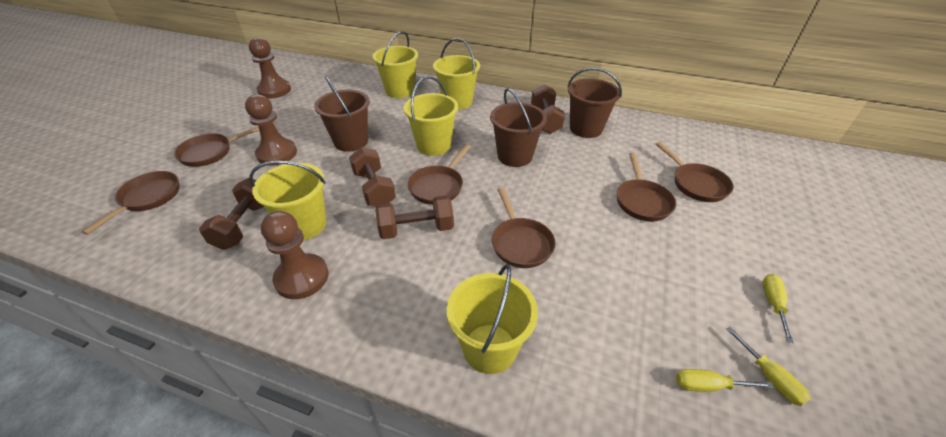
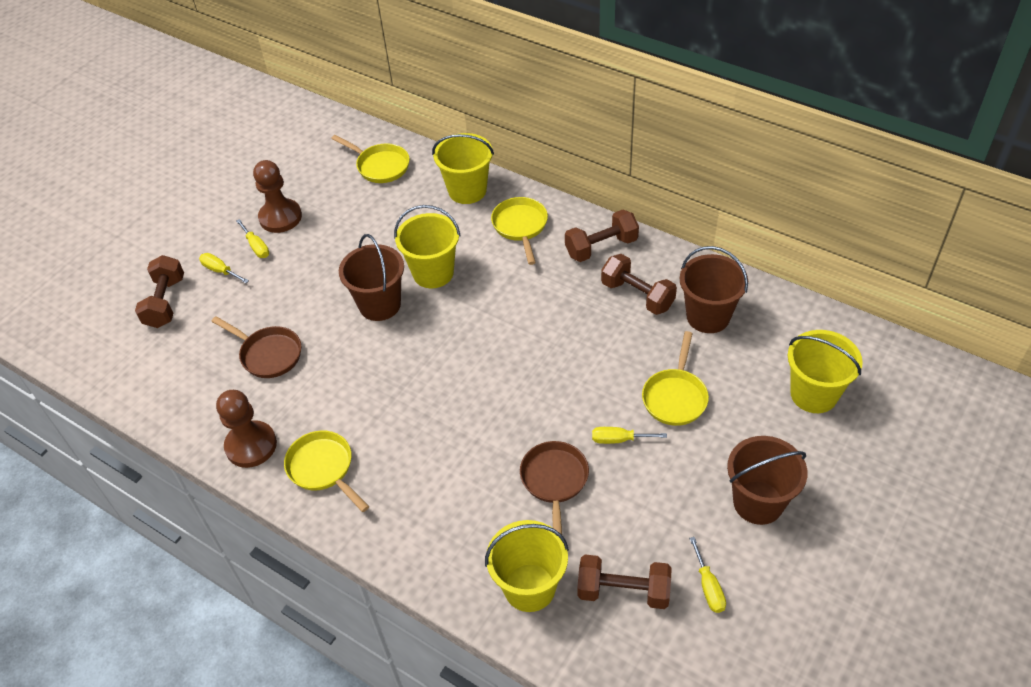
brown pan: 6 -> 2
brown pawn: 3 -> 2
yellow bucket: 5 -> 4
yellow pan: 0 -> 4
yellow screwdriver: 3 -> 4

